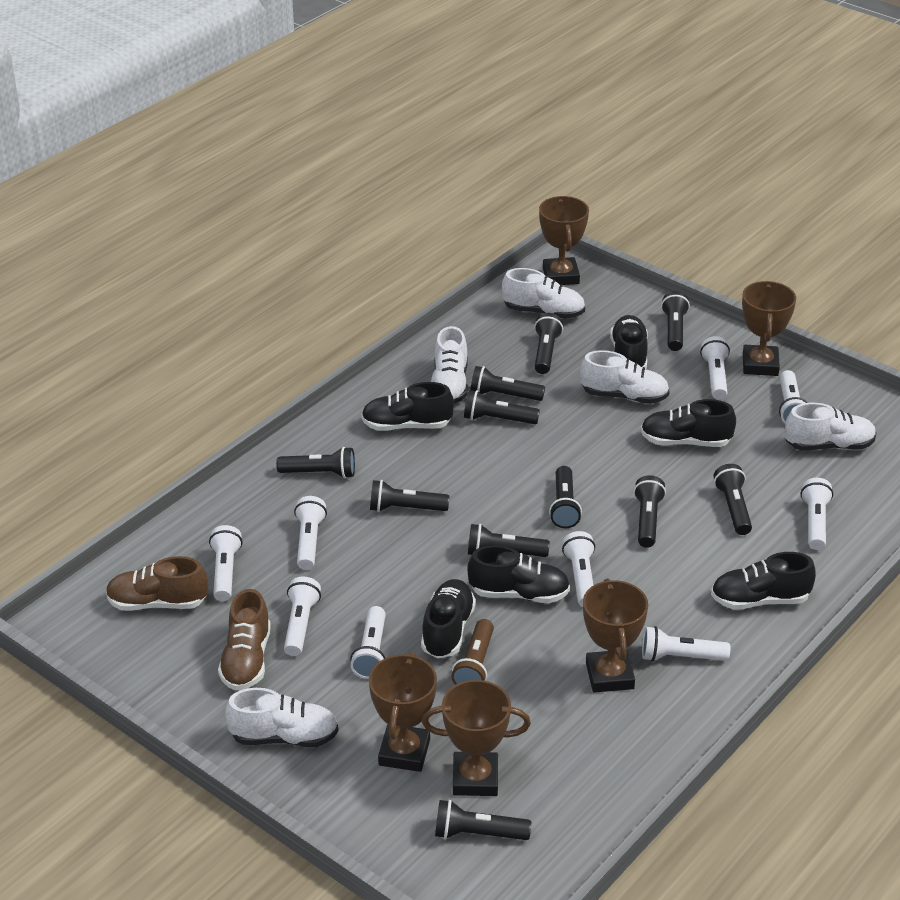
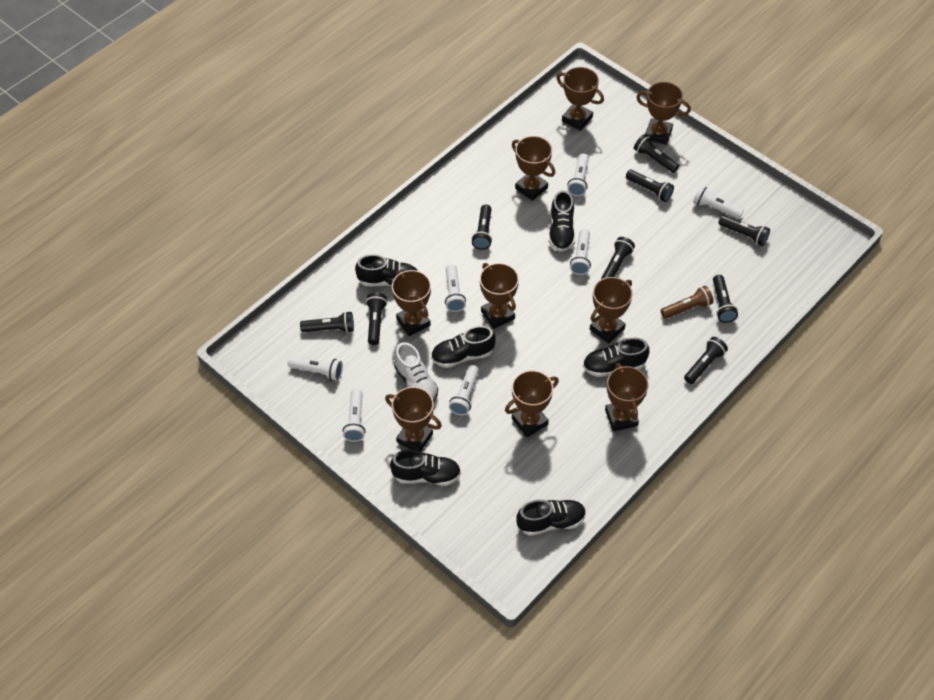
black flashlight: 11 -> 9
brown shoe: 2 -> 0
brown trophy: 5 -> 9
white flashlight: 9 -> 7
white shoe: 5 -> 1

